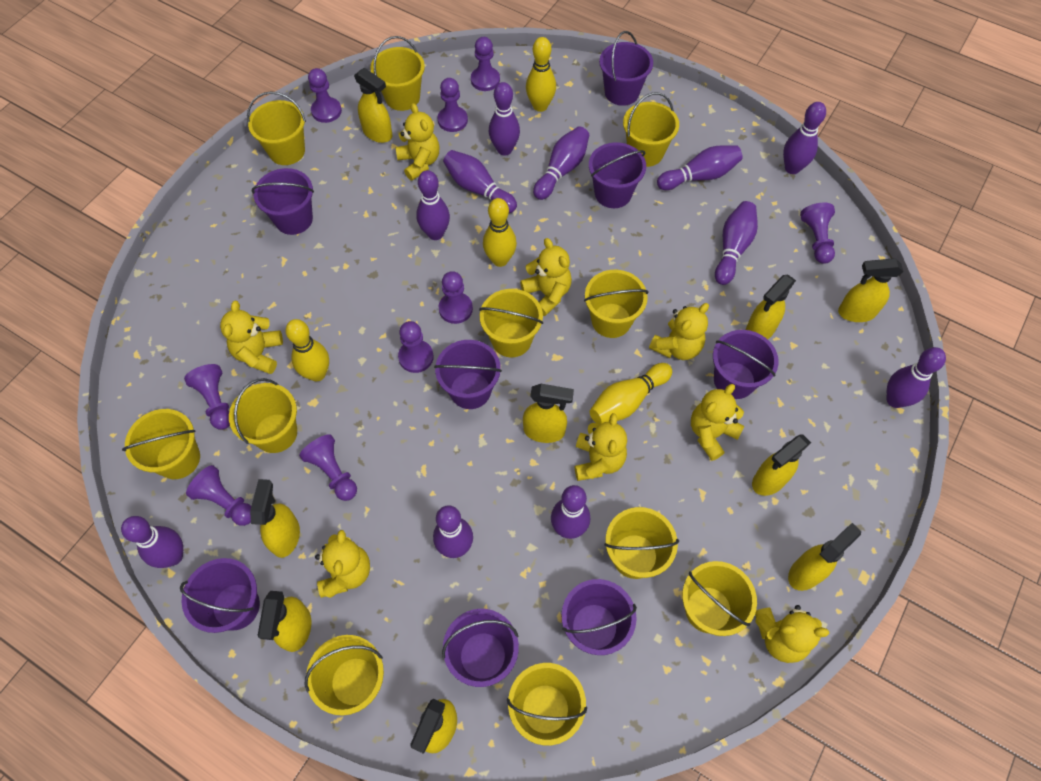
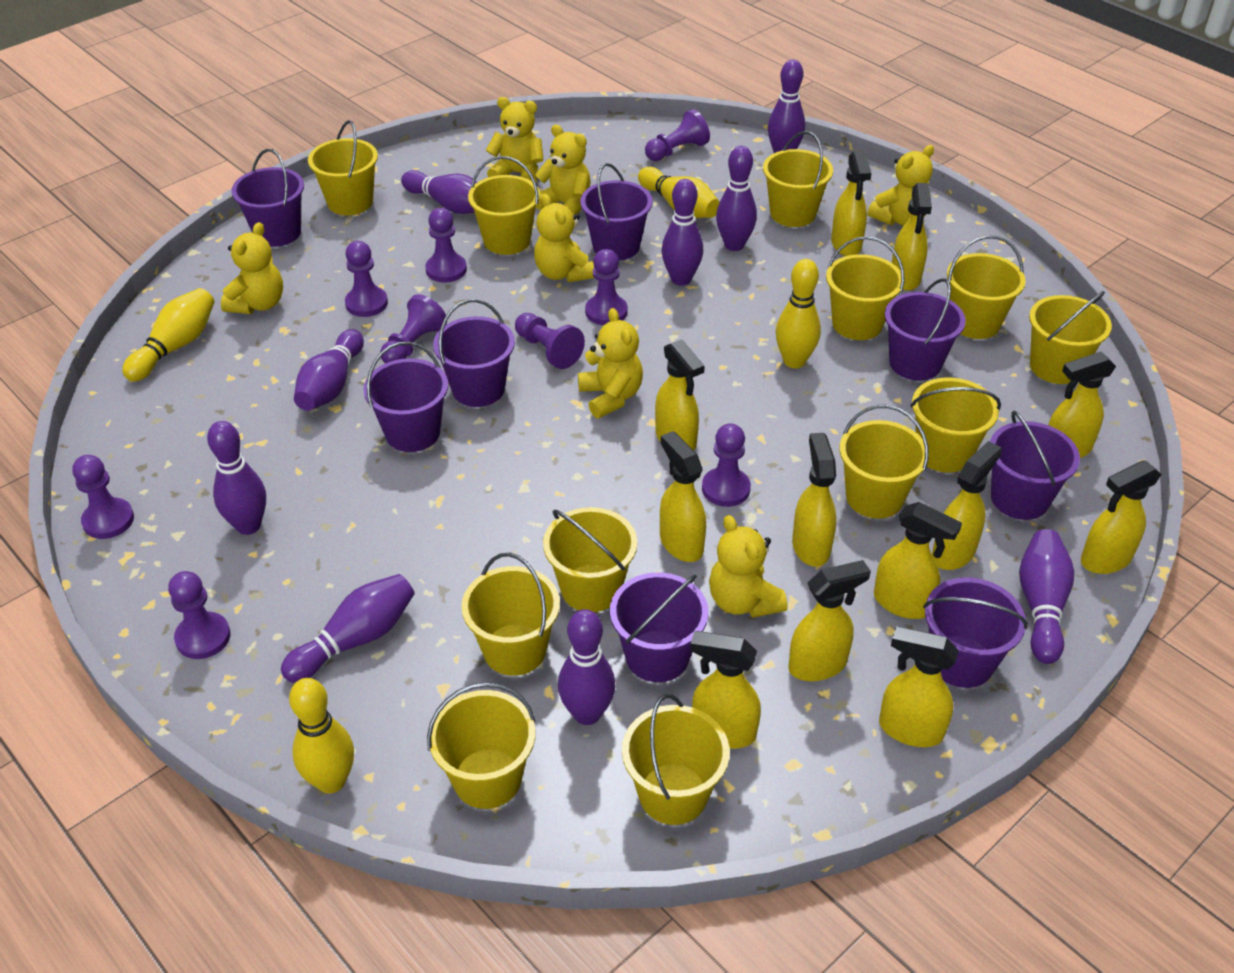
purple bowling pin: 11 -> 9
yellow bucket: 11 -> 12
yellow spray bottle: 9 -> 12
yellow teddy bear: 8 -> 7

